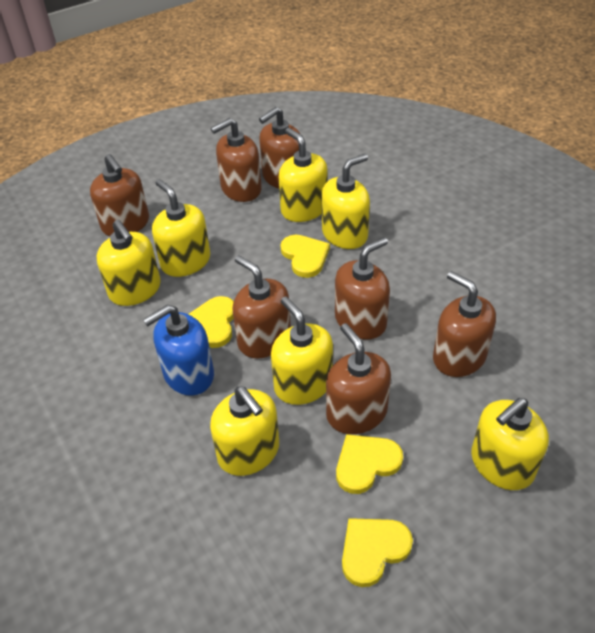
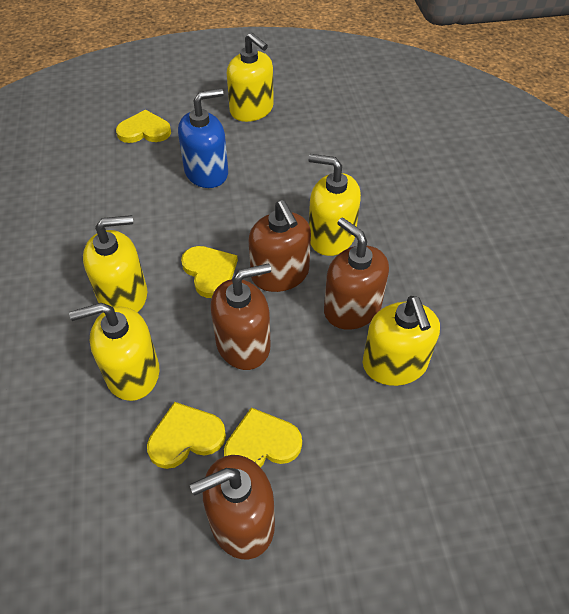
brown soap dispenser: 7 -> 4
yellow soap dispenser: 7 -> 5

